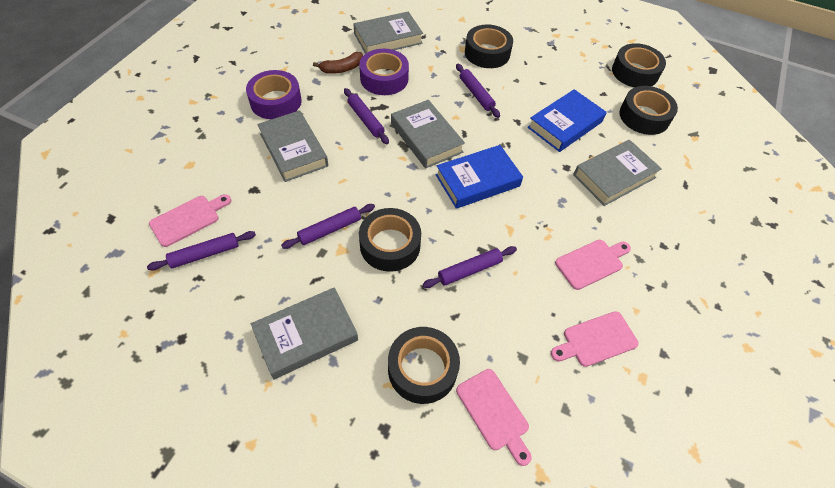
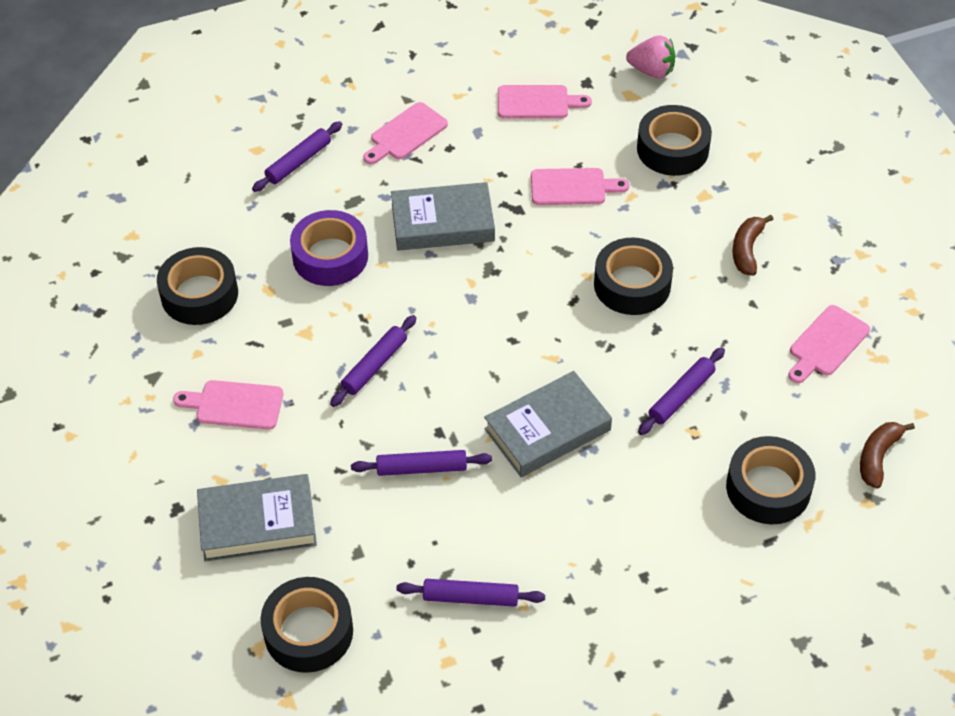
blue book: 2 -> 0
brown banana: 1 -> 2
grey book: 5 -> 3
pink cutting board: 4 -> 5
pink strawberry: 0 -> 1
purple tape: 2 -> 1

